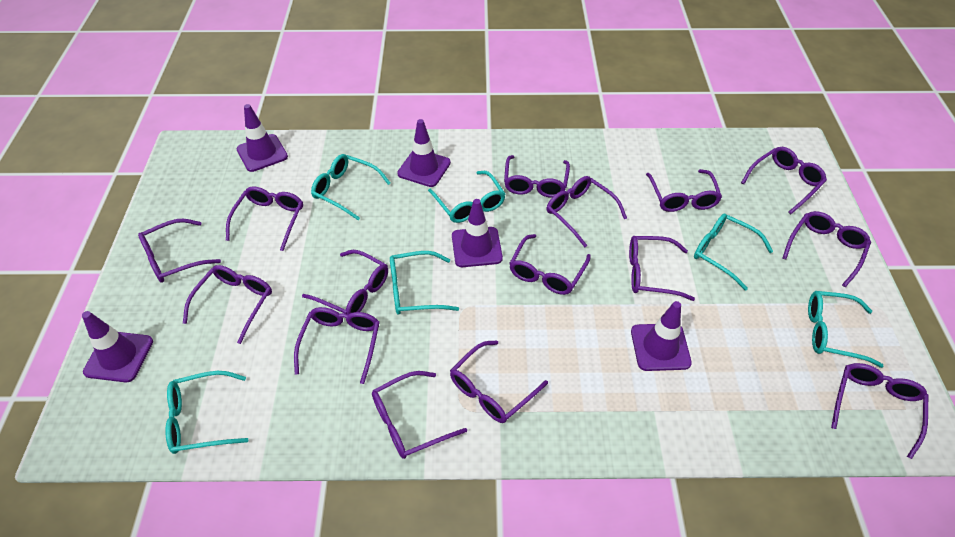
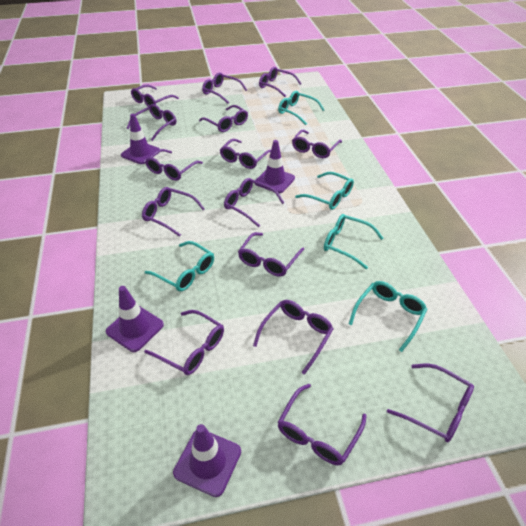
purple traffic cone: 5 -> 4
turquoise glasses: 6 -> 5

